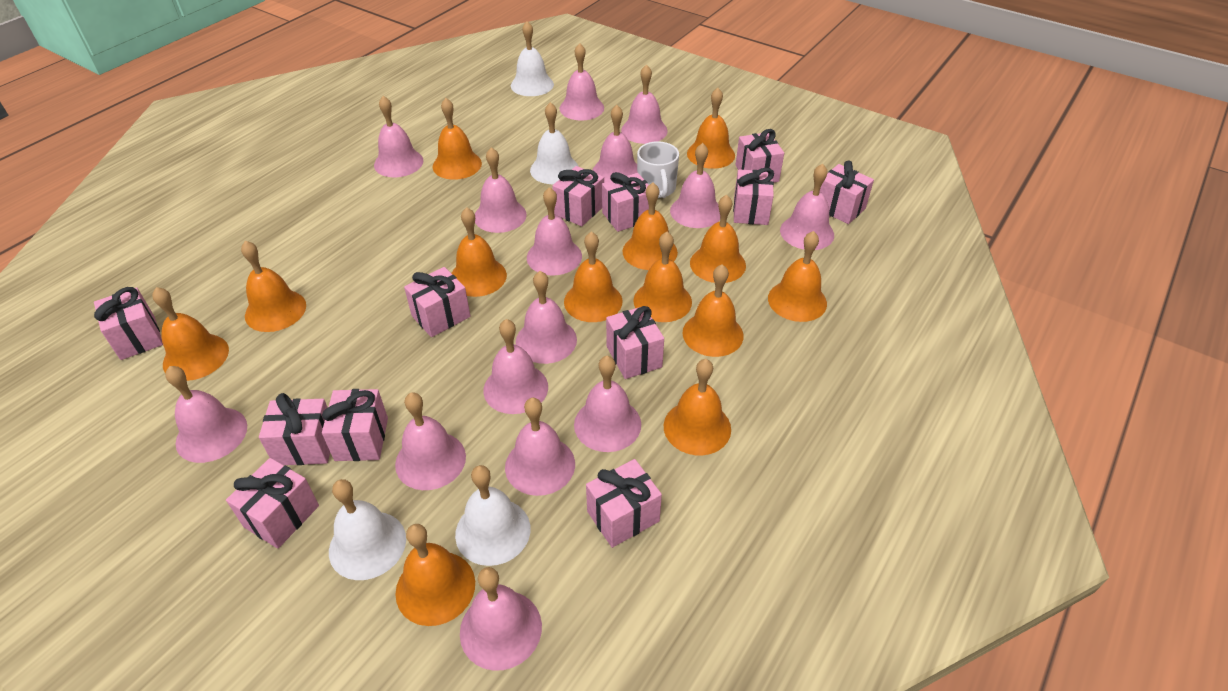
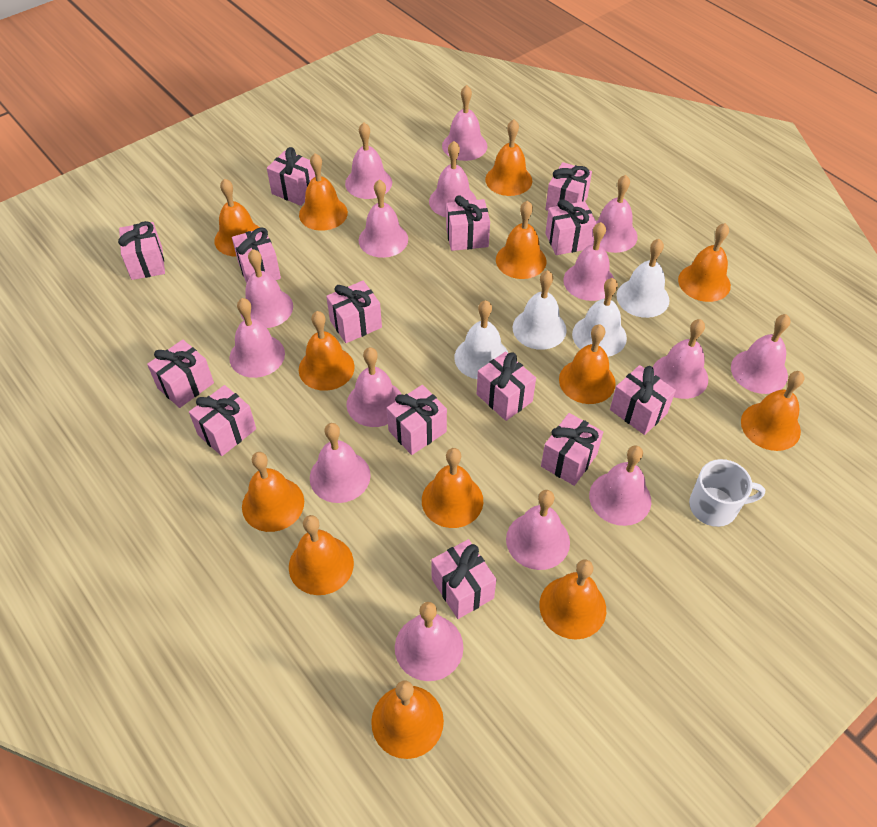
pink gift: 12 -> 14

